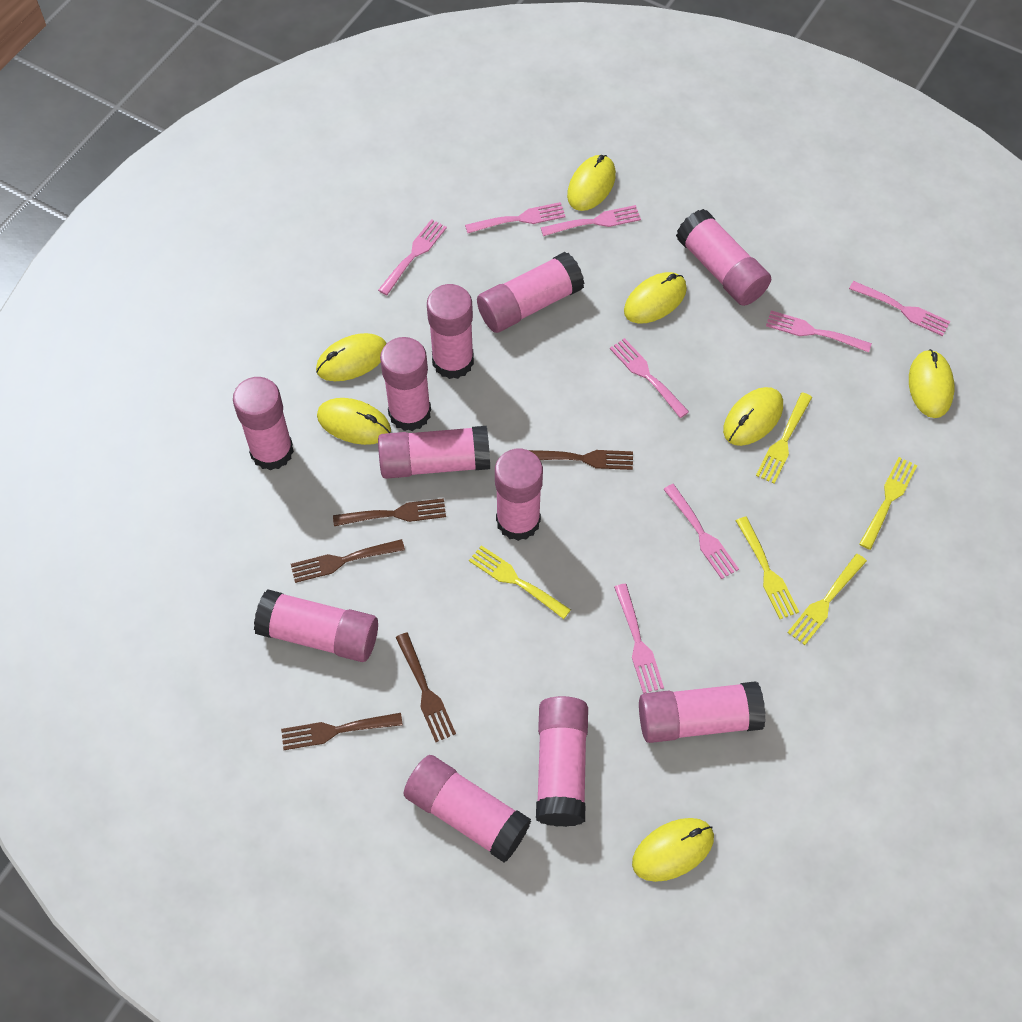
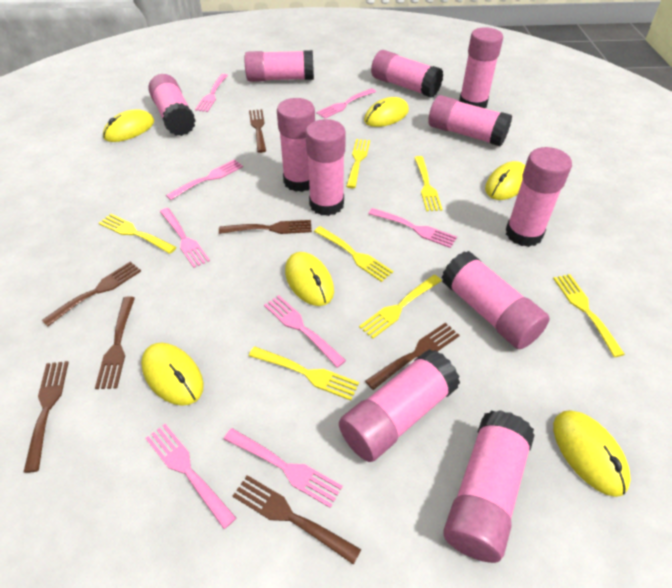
brown fork: 5 -> 7
yellow fork: 5 -> 7
yellow mouse: 7 -> 6

